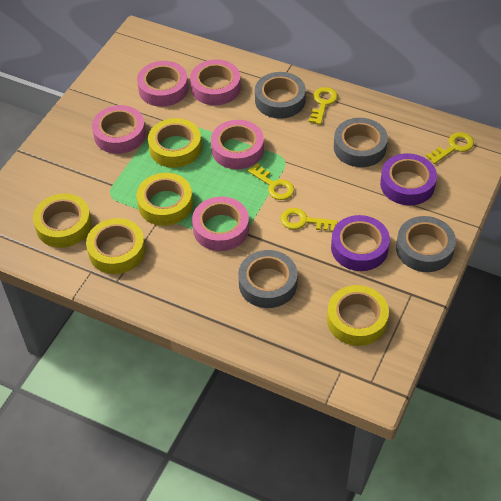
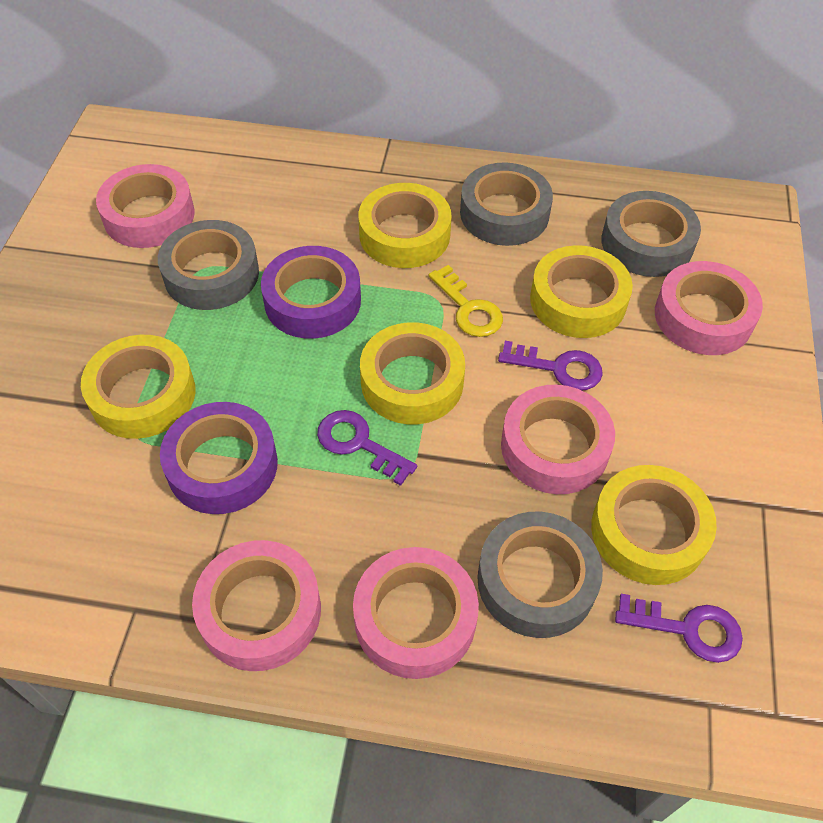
purple key: 0 -> 3
yellow key: 4 -> 1

